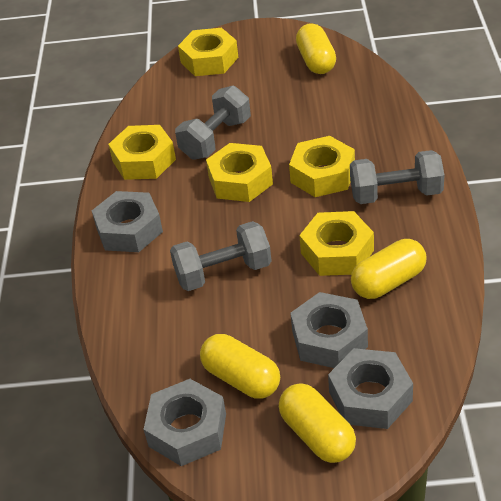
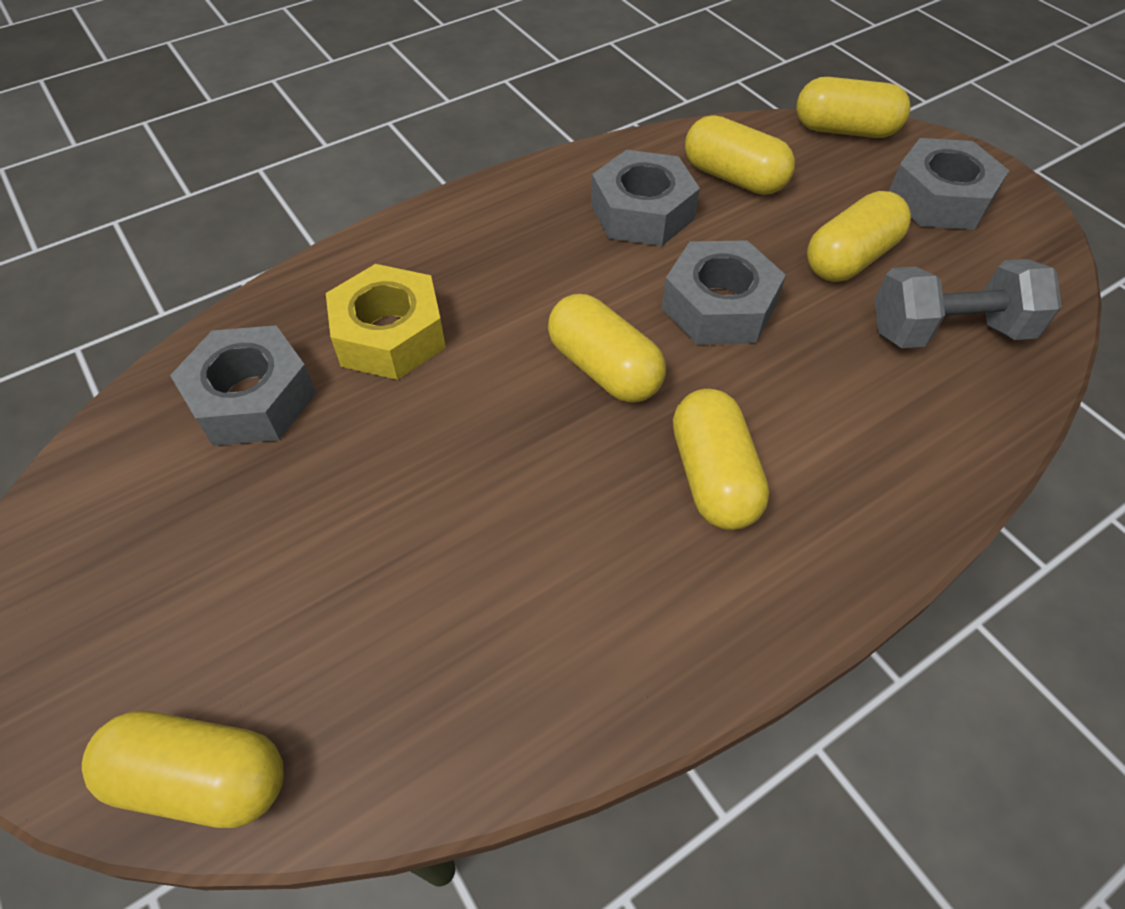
grey dumbbell: 3 -> 1
yellow capsule: 4 -> 6
yellow nut: 5 -> 1

